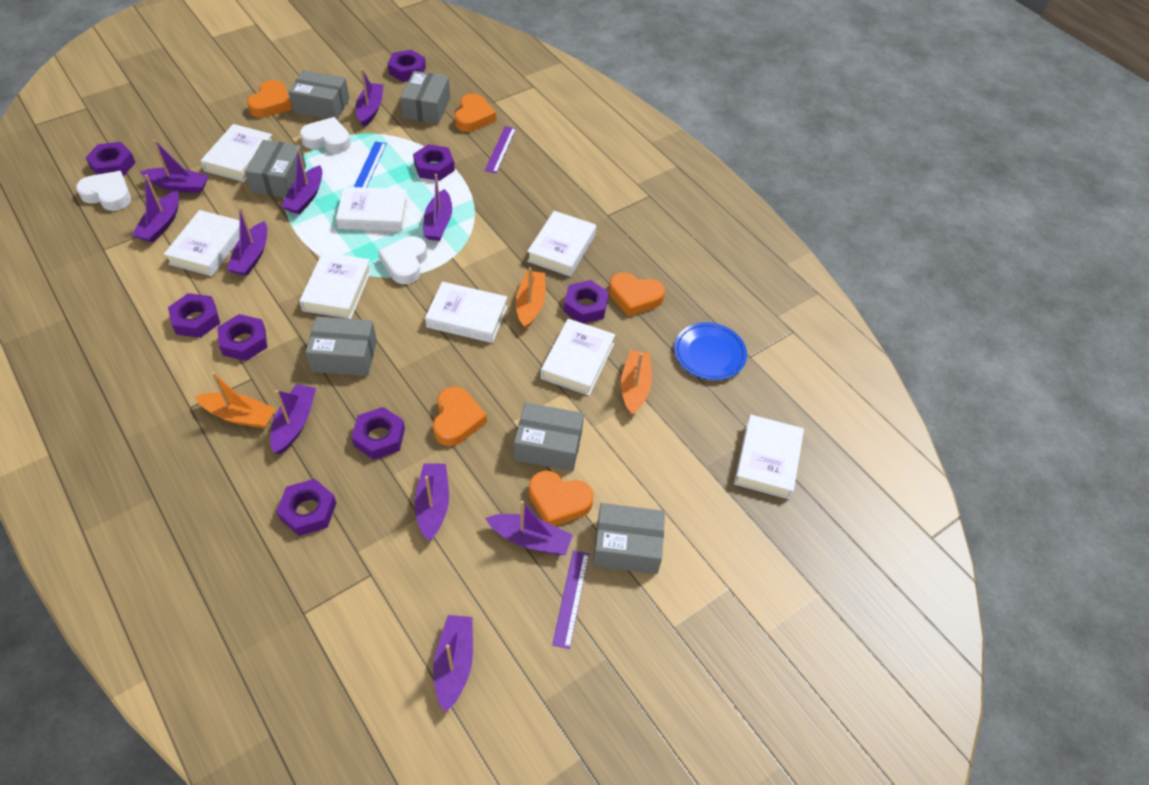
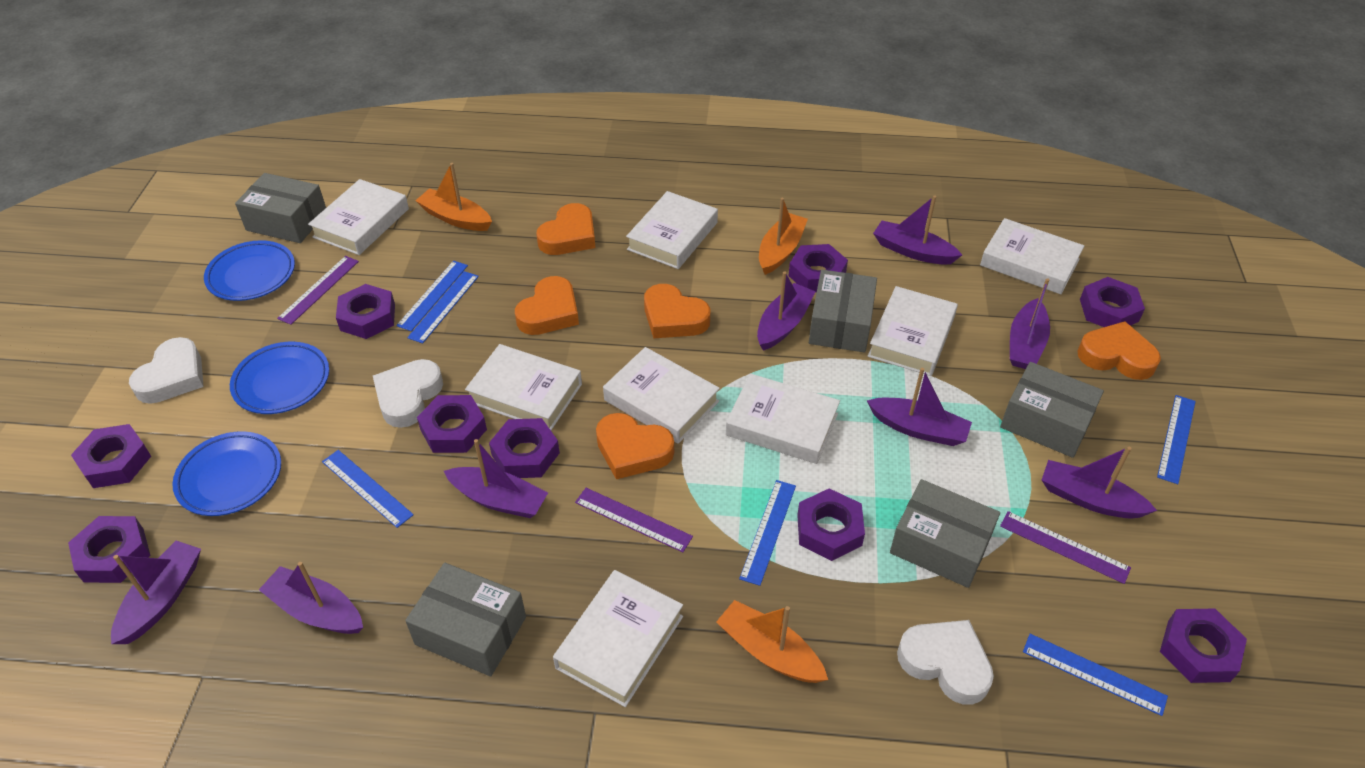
blue plate: 1 -> 3
blue ruler: 1 -> 6
grey box: 6 -> 5
purple boat: 10 -> 8
purple nut: 8 -> 9
purple ruler: 2 -> 3

